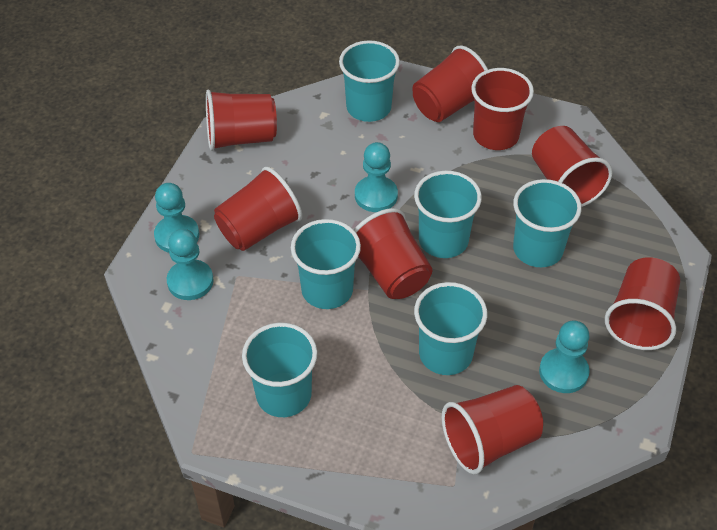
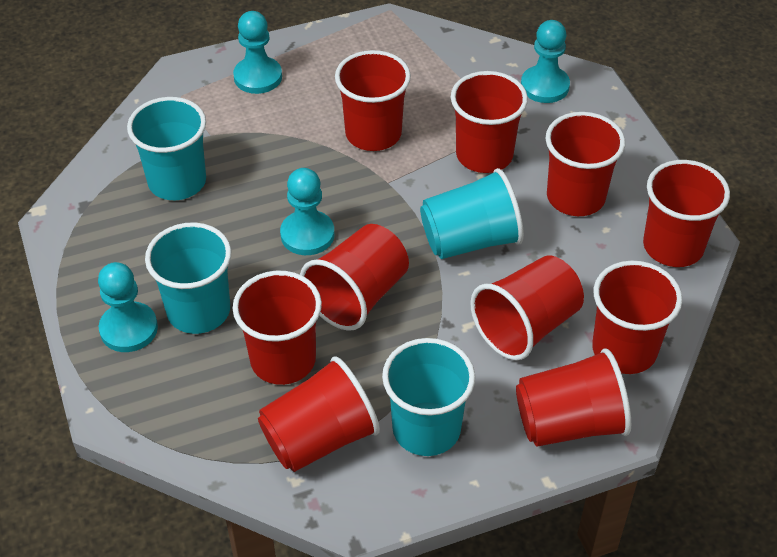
red cup: 8 -> 10
turquoise cup: 6 -> 4

